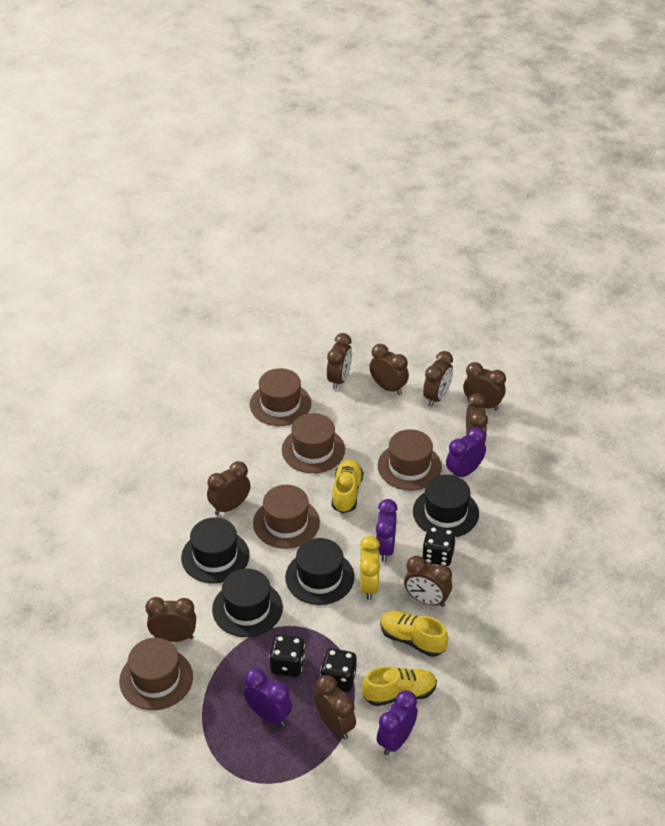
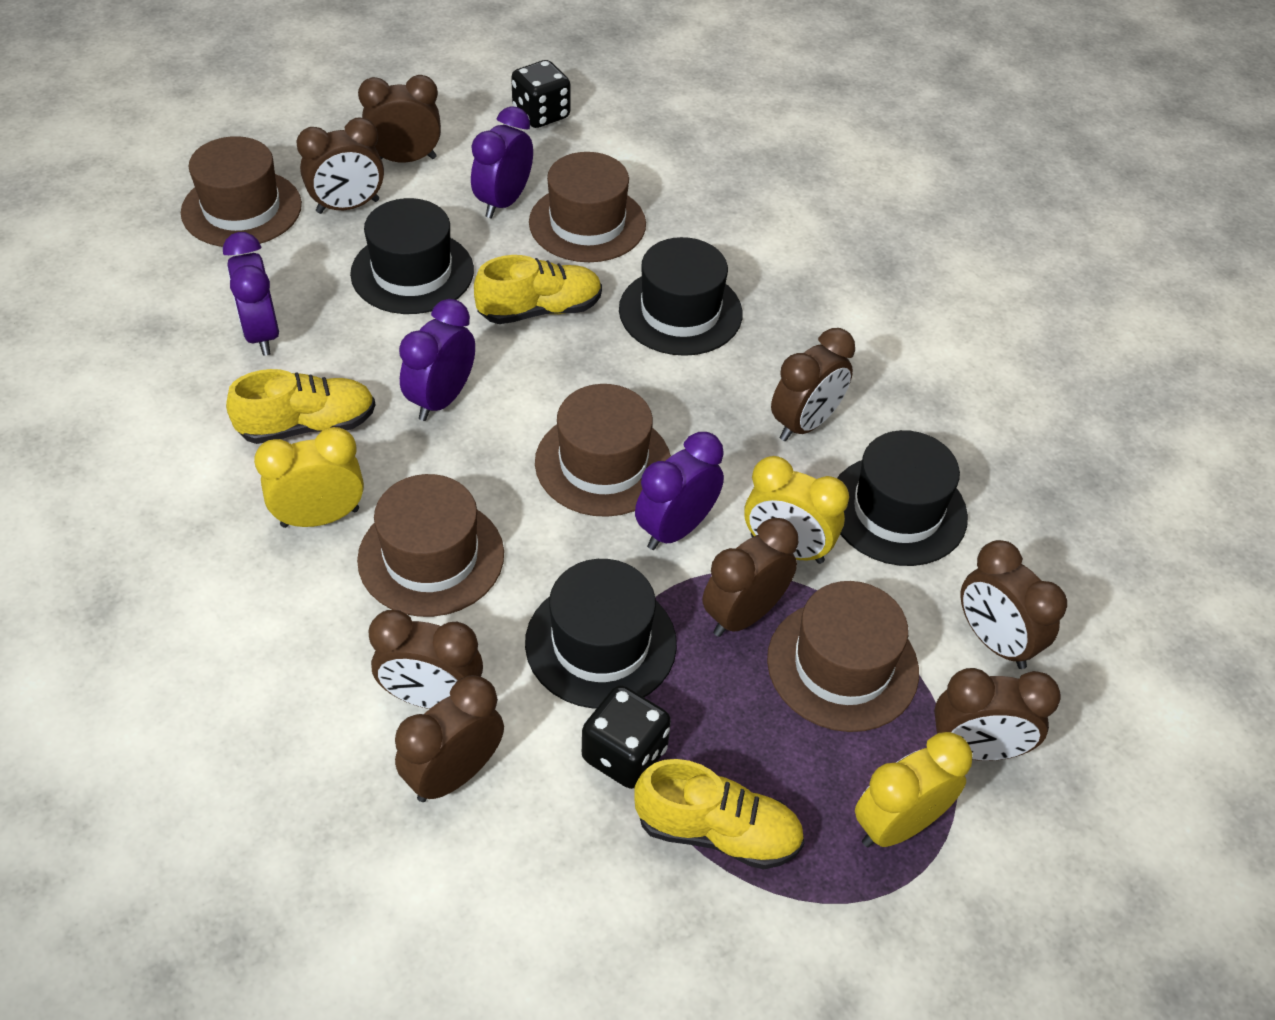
black dice: 3 -> 2
brown clock: 9 -> 8
yellow clock: 1 -> 3

